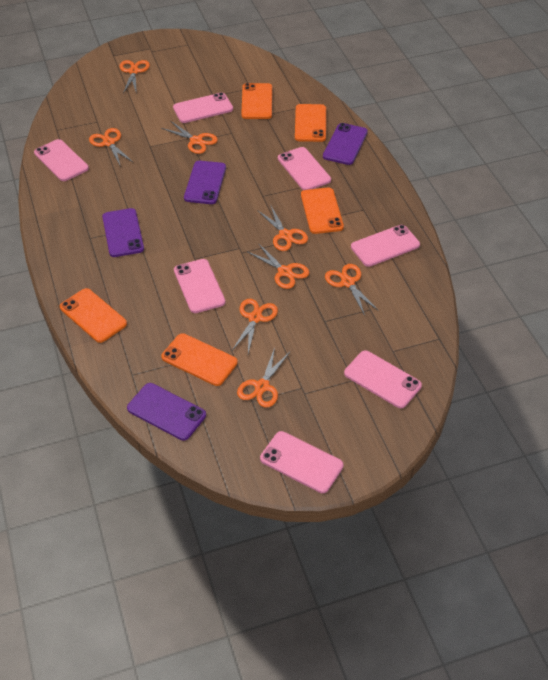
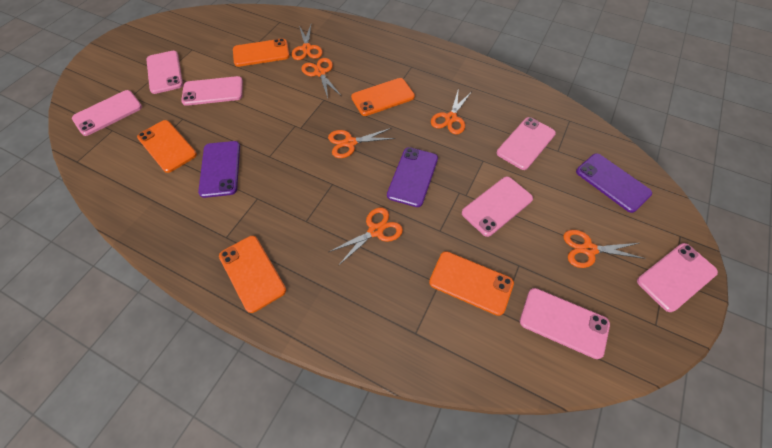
orange scissors: 8 -> 6
purple phone: 4 -> 3

